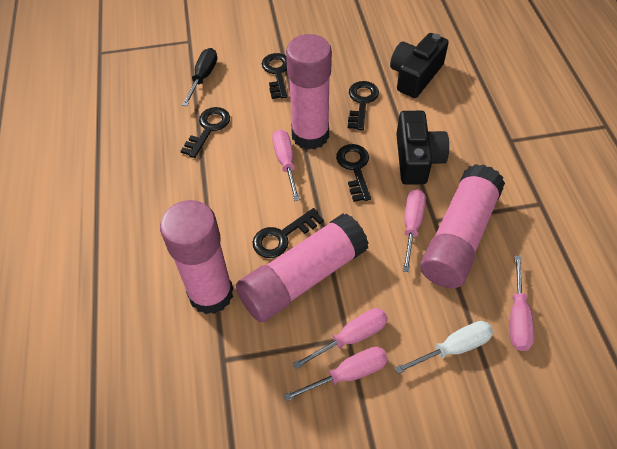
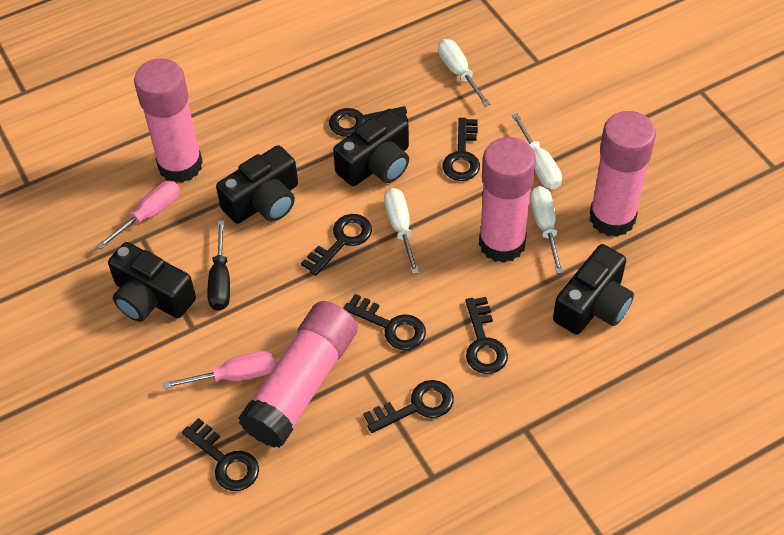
black camera: 2 -> 4
black key: 5 -> 7
pink screwdriver: 5 -> 2
white screwdriver: 1 -> 4

